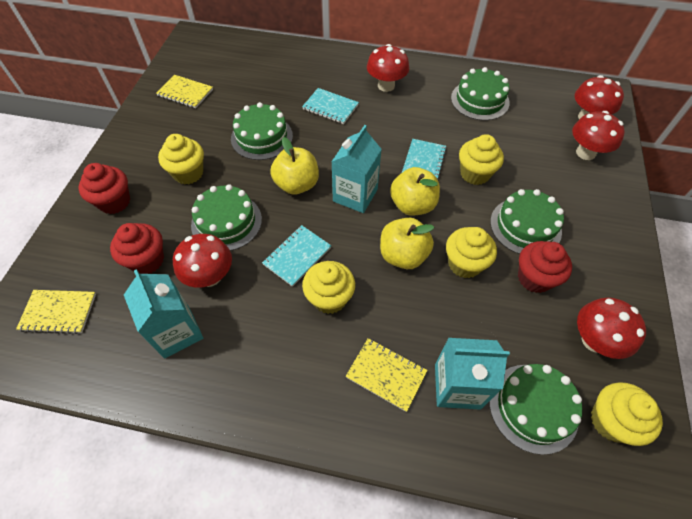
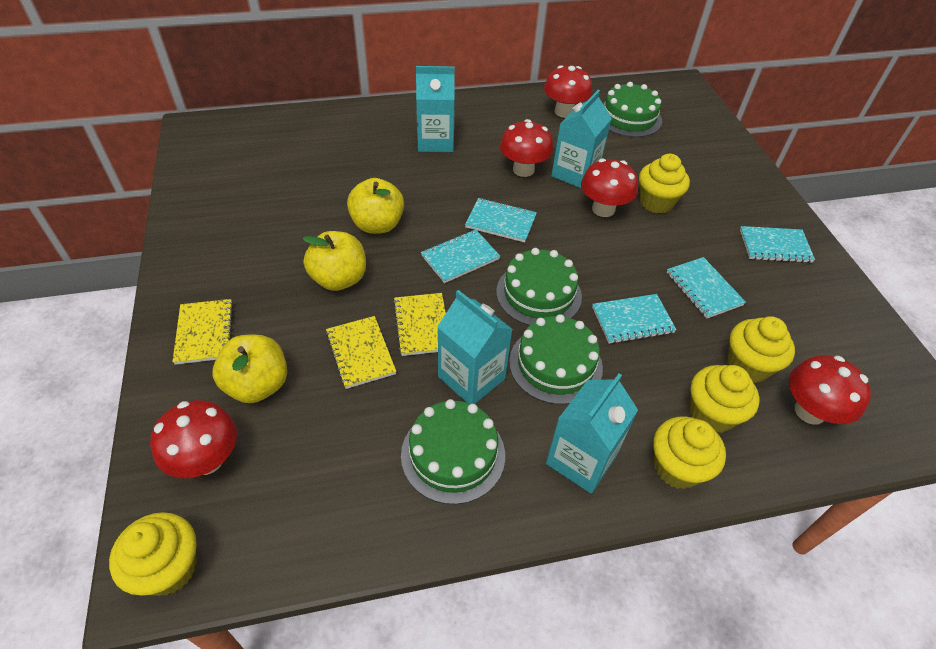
green cake: 5 -> 4
red cupcake: 3 -> 0
turquoise carton: 3 -> 4
turquoise notebook: 3 -> 5

